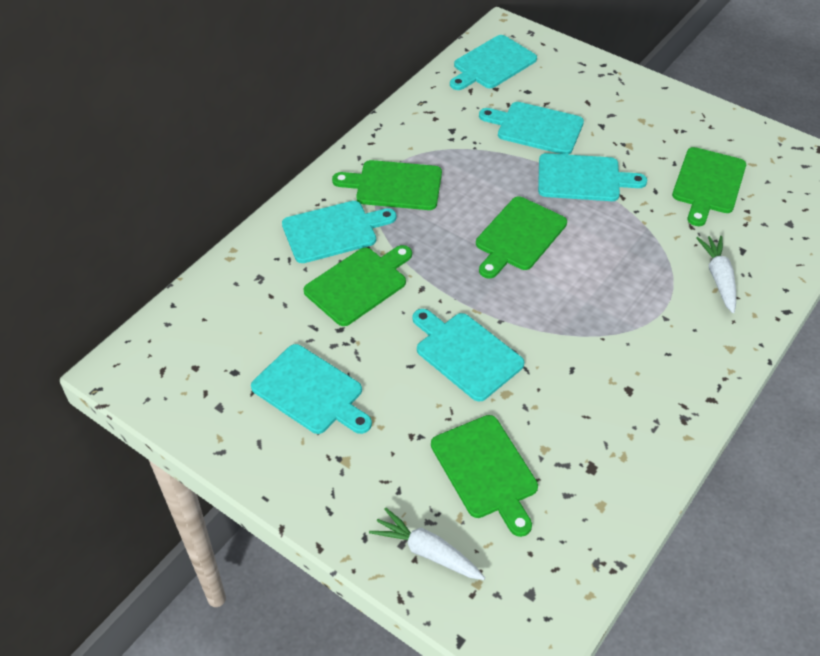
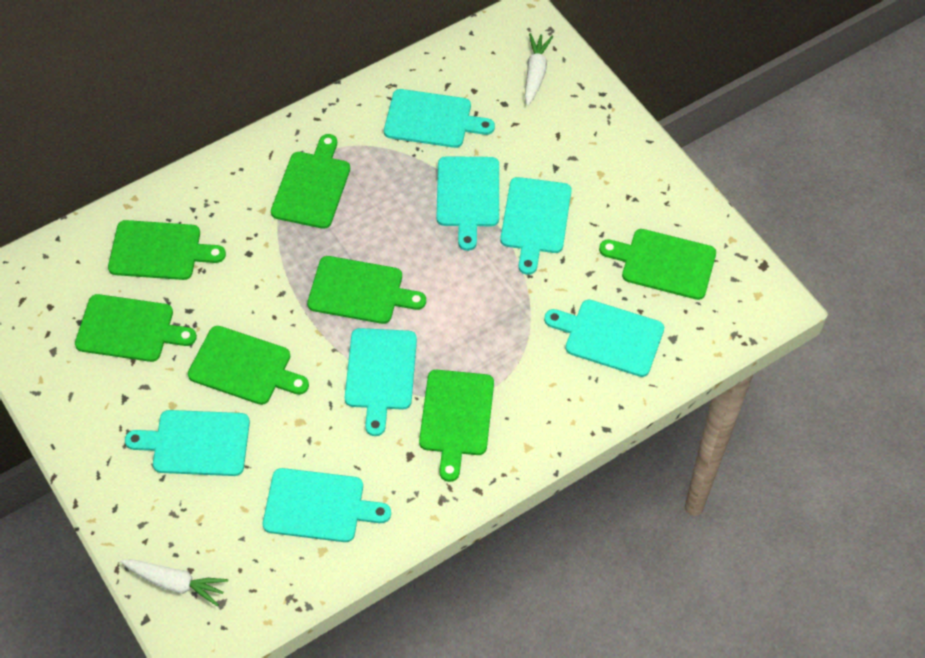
green cutting board: 5 -> 7
turquoise cutting board: 6 -> 7

